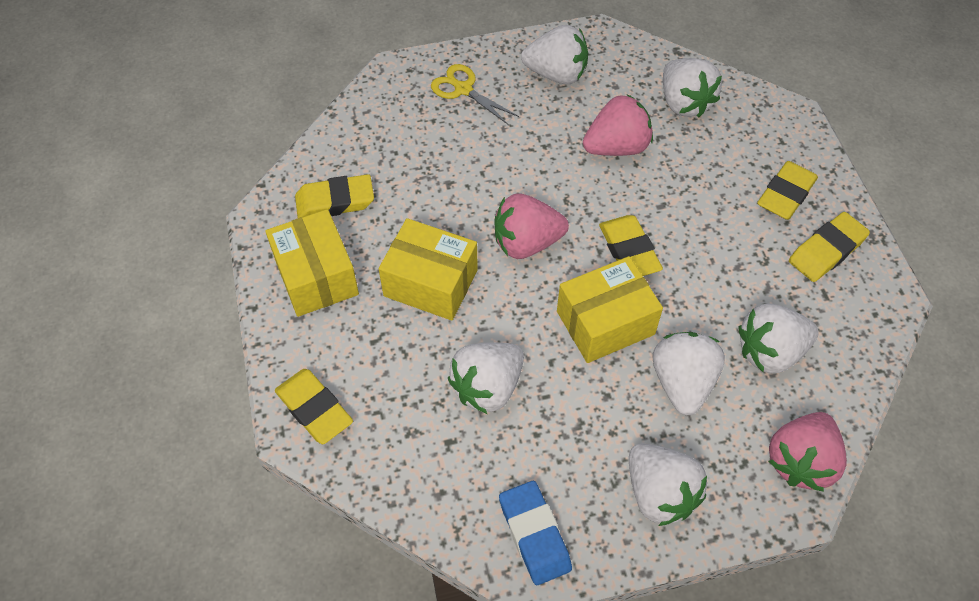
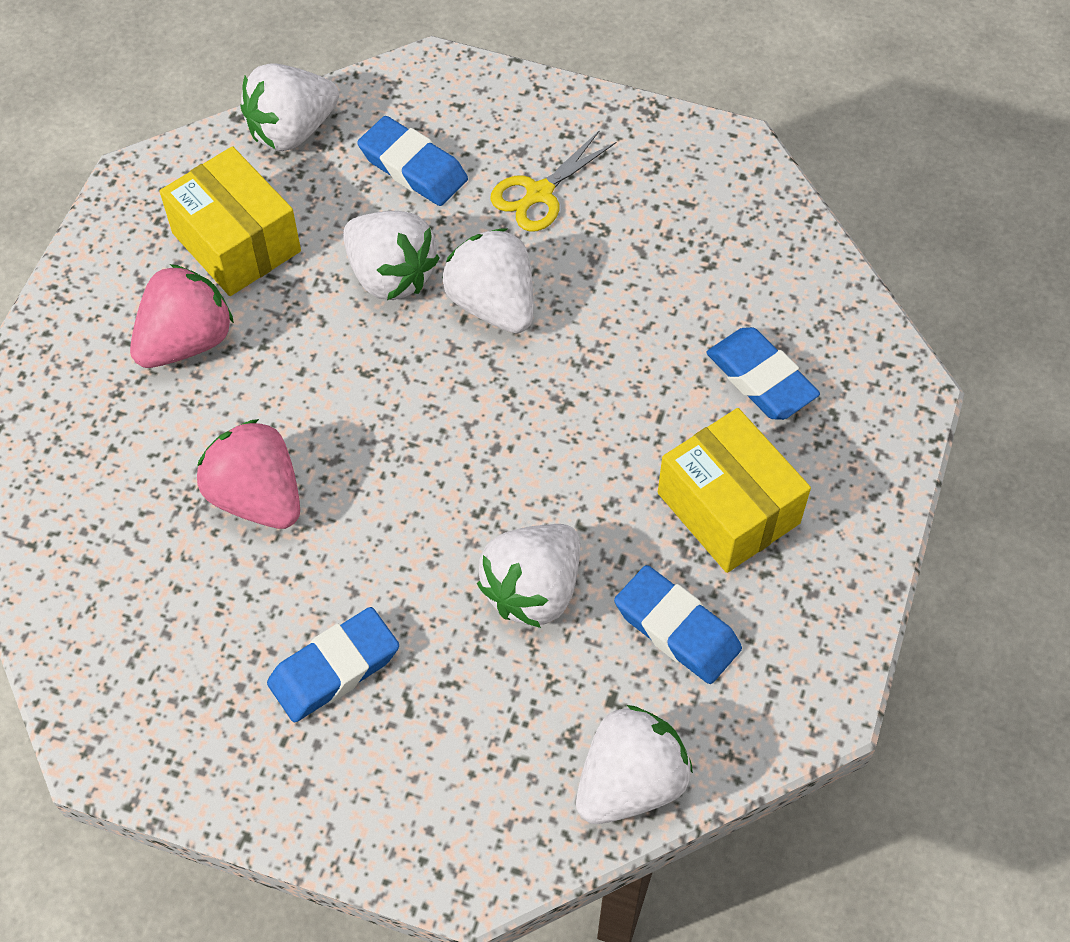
blue eraser: 1 -> 4
pink strawberry: 3 -> 2
white strawberry: 6 -> 5
yellow box: 3 -> 2
yellow eraser: 5 -> 0

